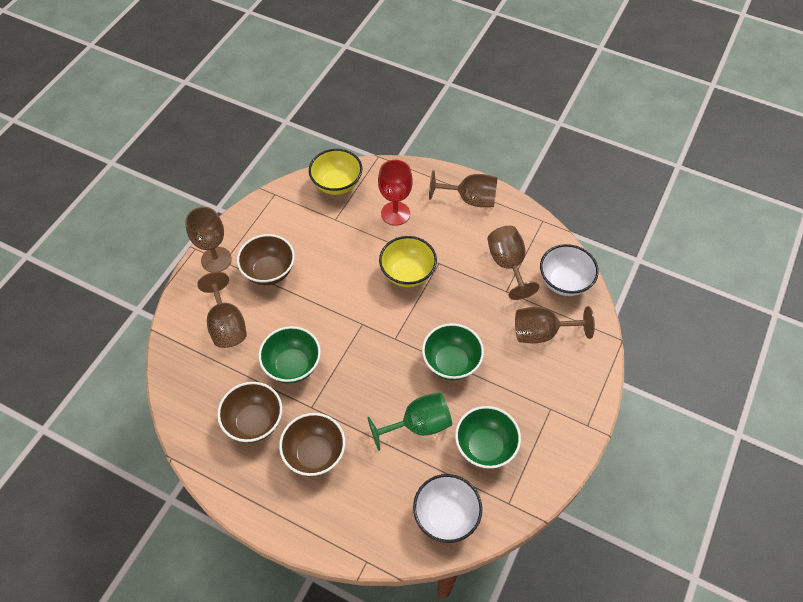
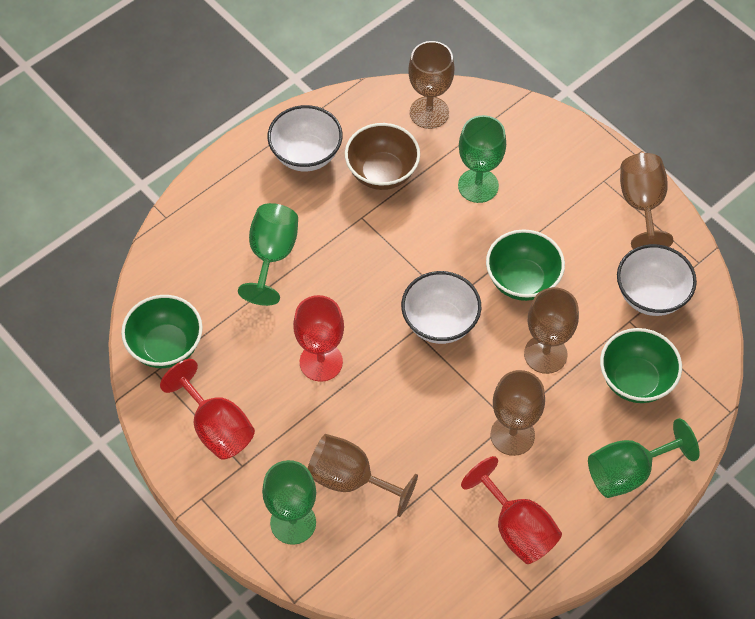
brown bowl: 3 -> 1
green goblet: 1 -> 4
red goblet: 1 -> 3
white bowl: 2 -> 3
yellow bowl: 2 -> 0

